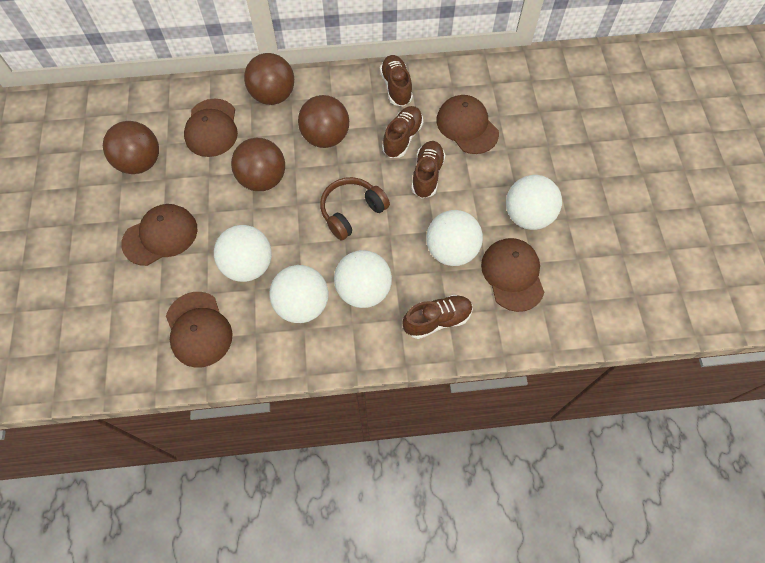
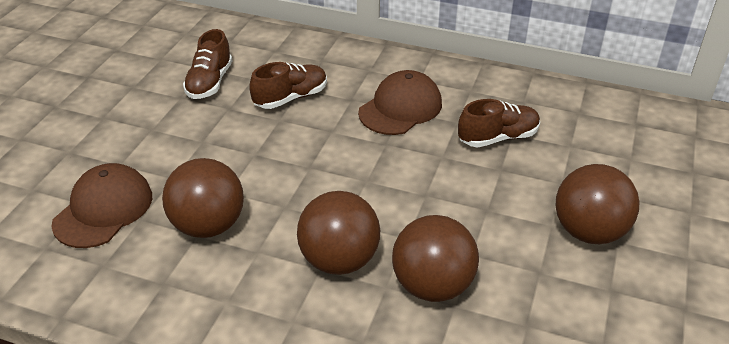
brown cap: 5 -> 2
brown headphones: 1 -> 0
brown shoe: 4 -> 3
white ball: 5 -> 0

